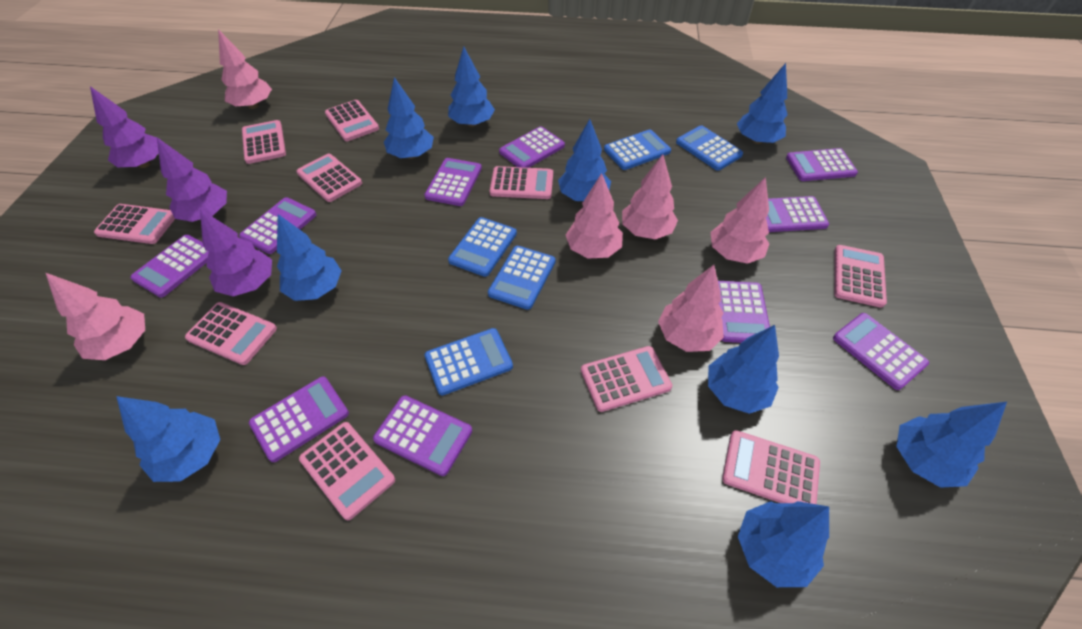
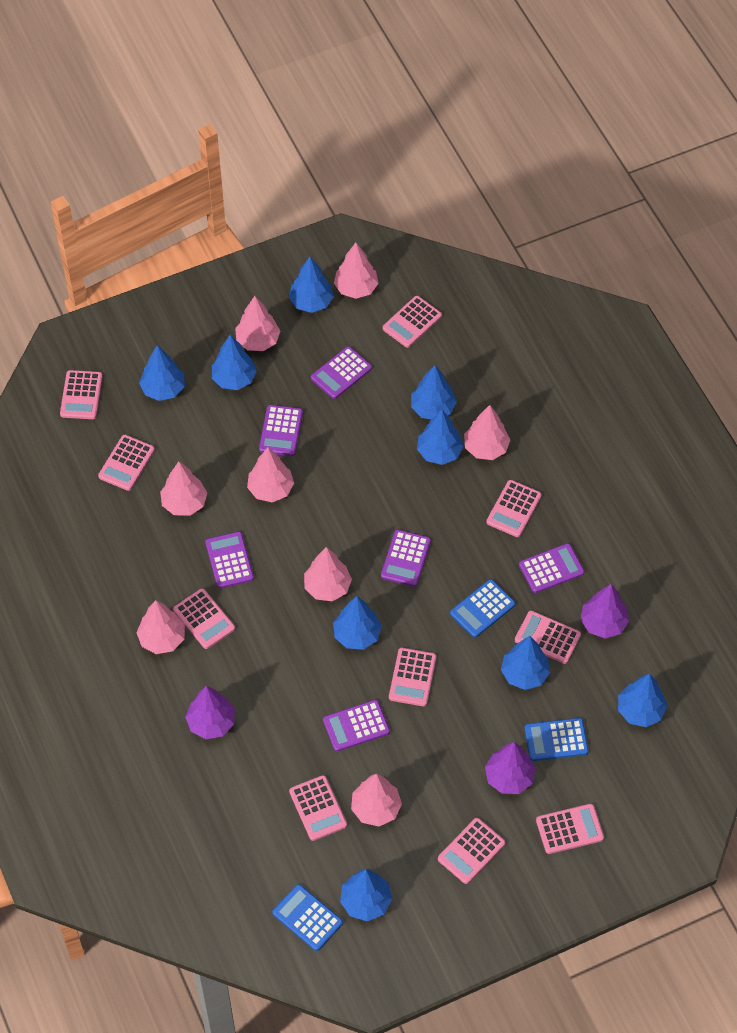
blue calculator: 5 -> 3
pink tree: 6 -> 8
purple calculator: 10 -> 6

